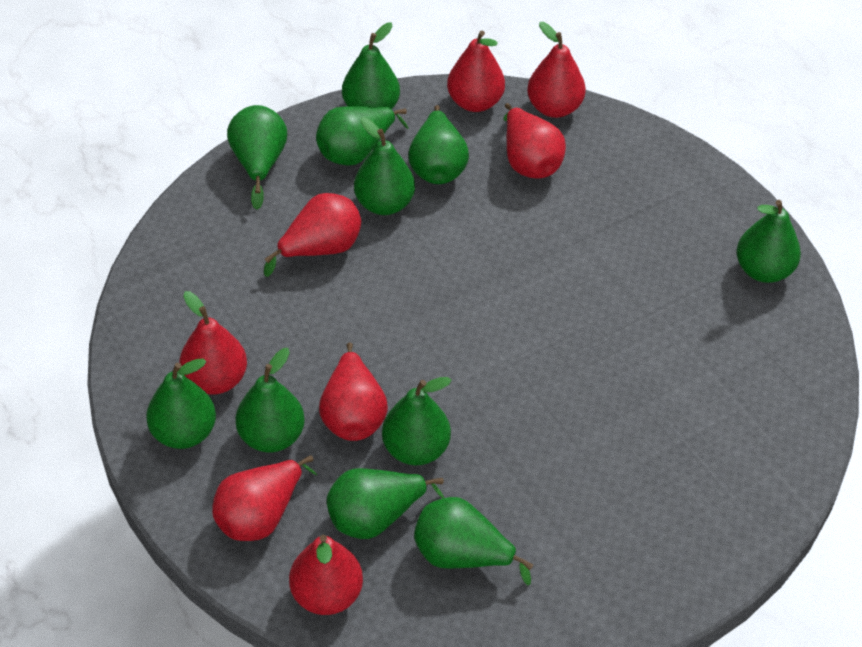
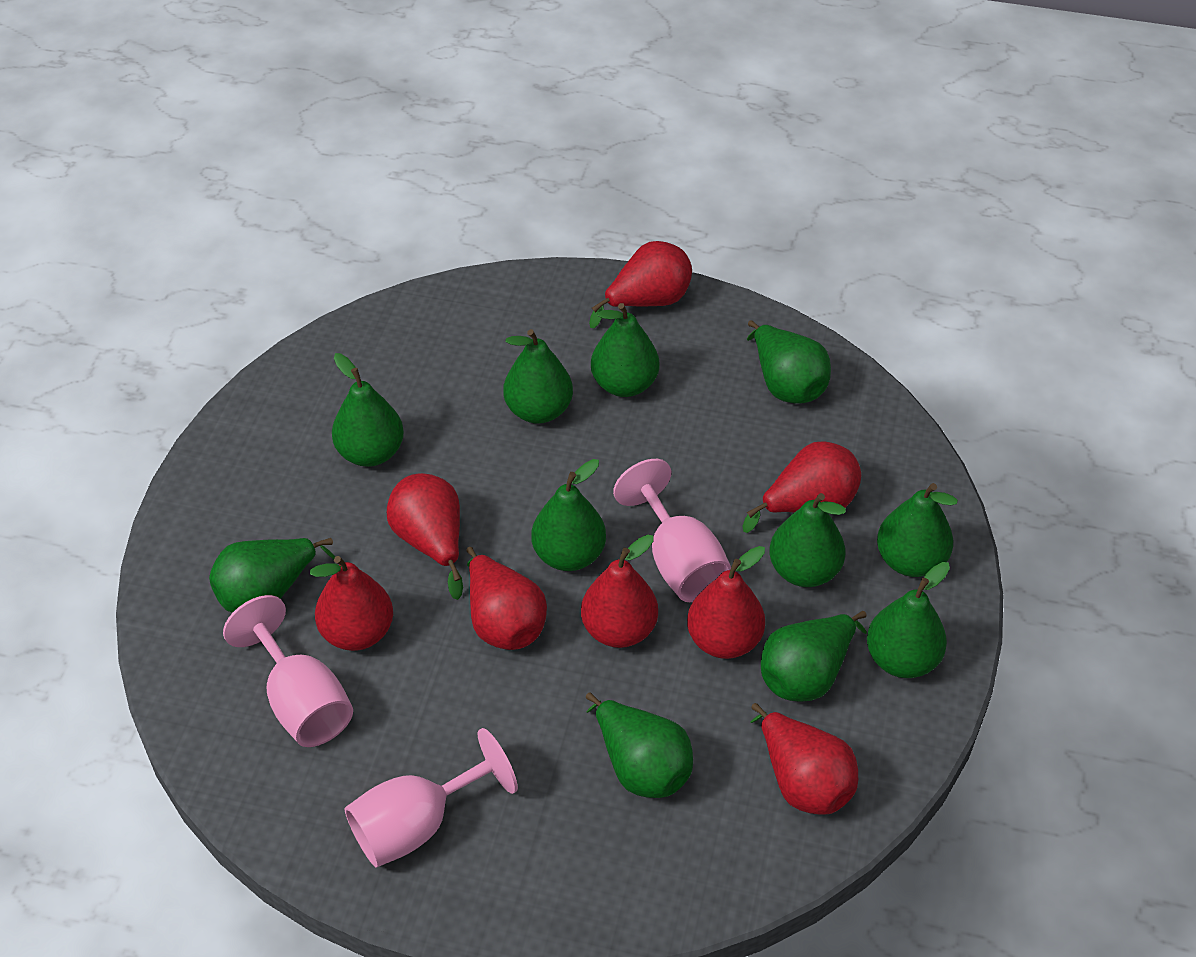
pink goblet: 0 -> 3

